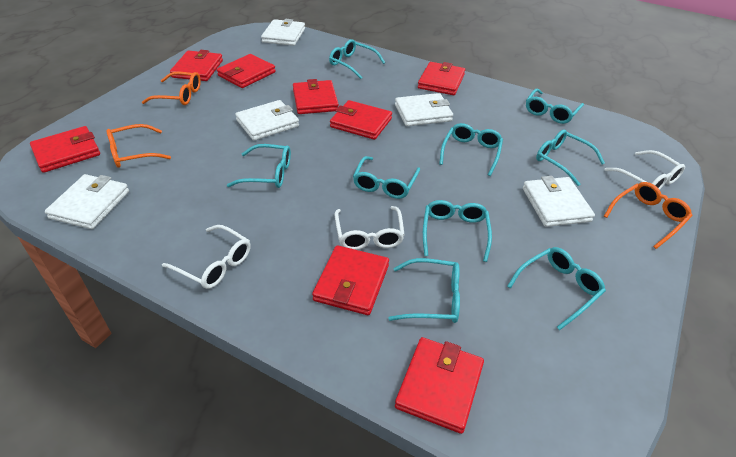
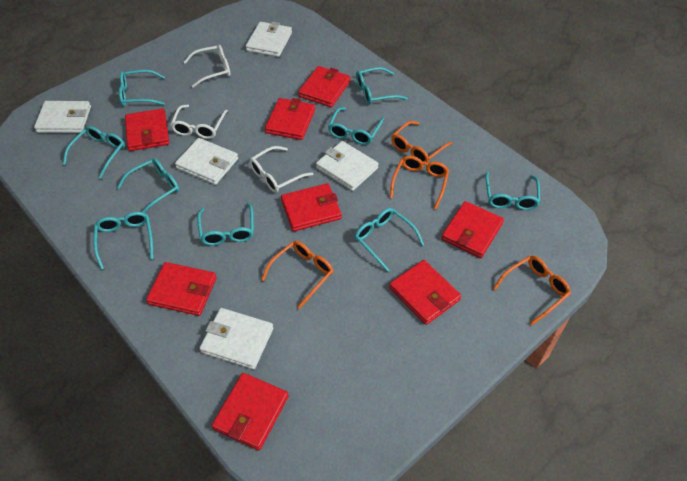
orange glasses: 3 -> 4

